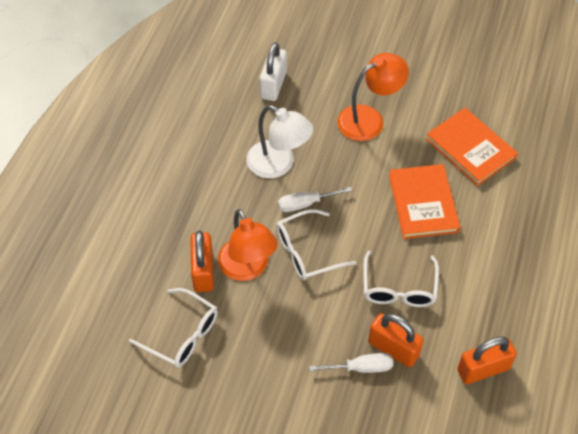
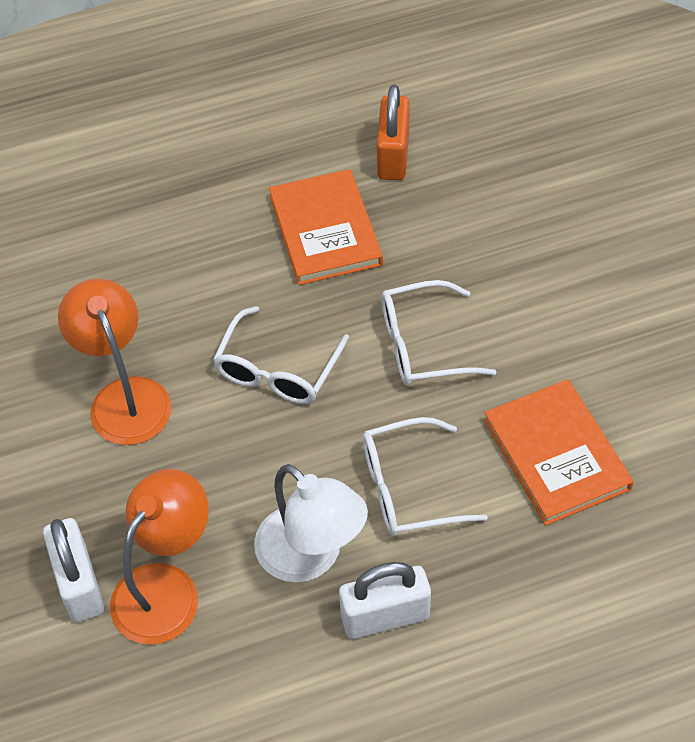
orange padlock: 3 -> 1
white padlock: 1 -> 2
white screwdriver: 2 -> 0

